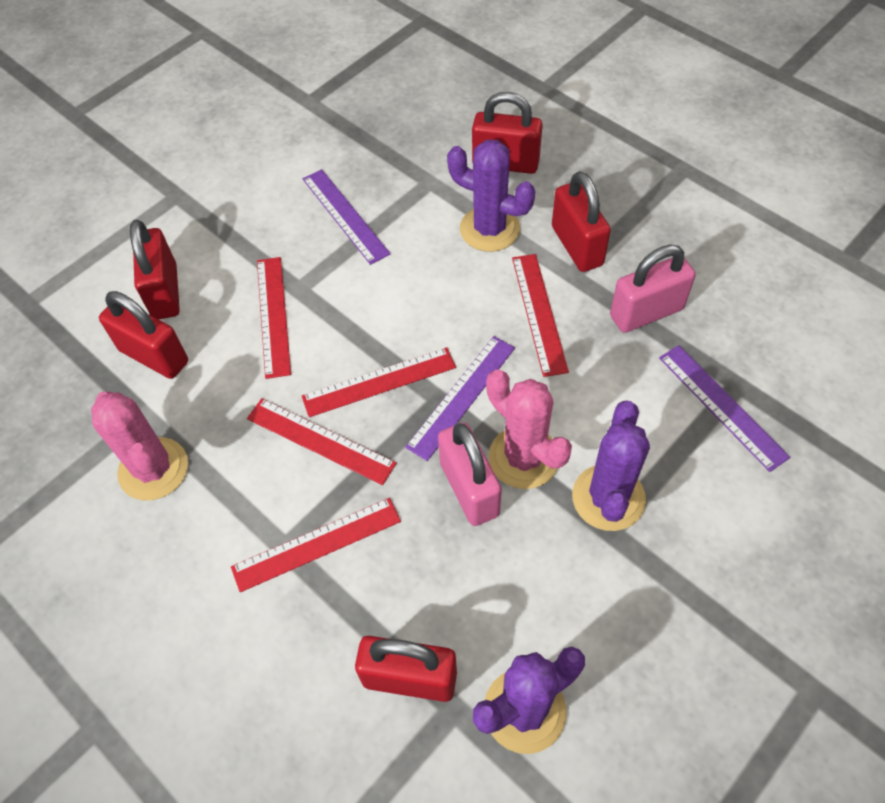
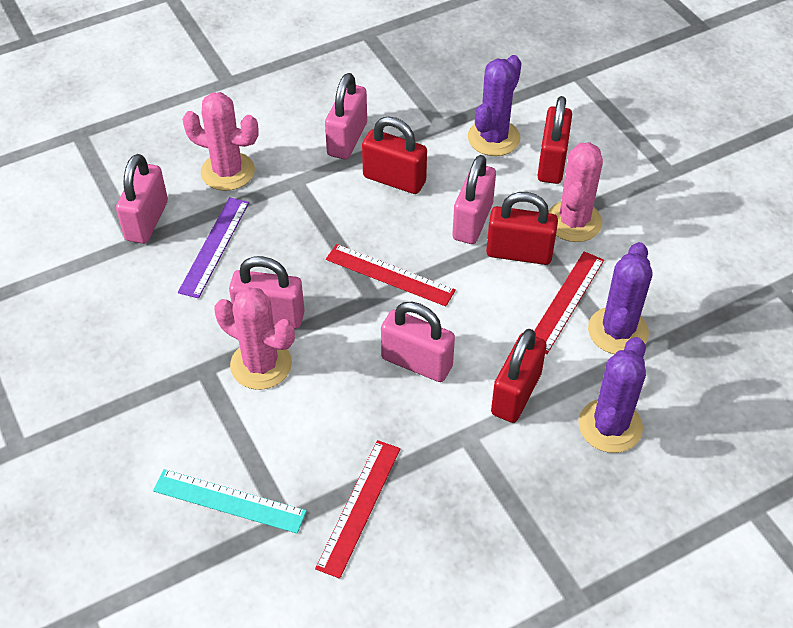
pink cactus: 2 -> 3
pink padlock: 2 -> 5
purple ruler: 3 -> 1
red padlock: 5 -> 4
red ruler: 5 -> 3
turquoise ruler: 0 -> 1

